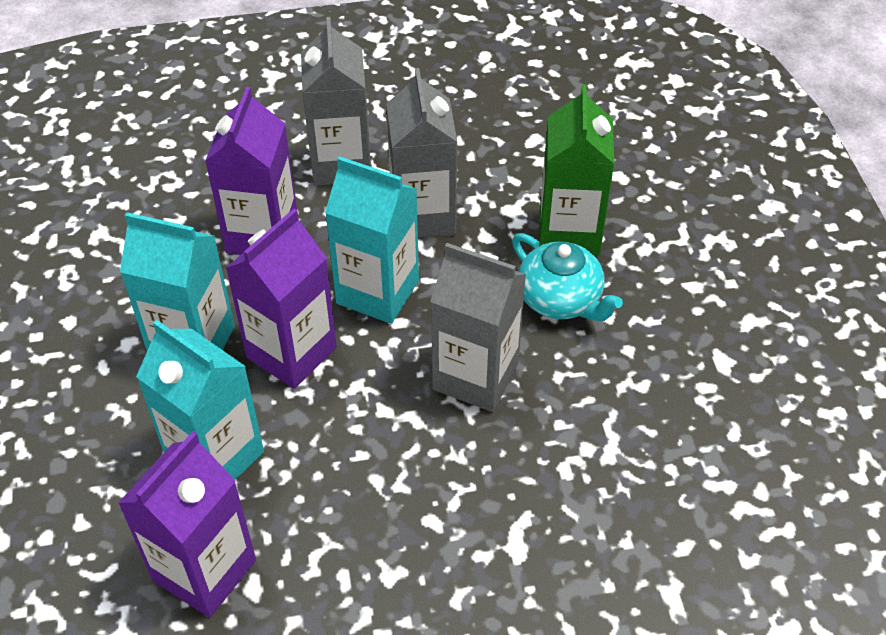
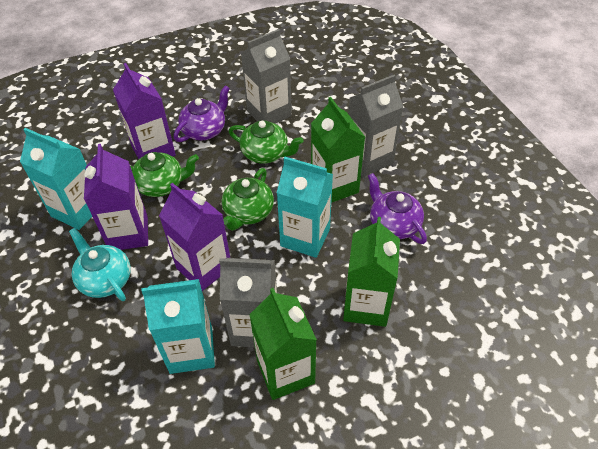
green carton: 1 -> 3
green teapot: 0 -> 3
purple teapot: 0 -> 2

